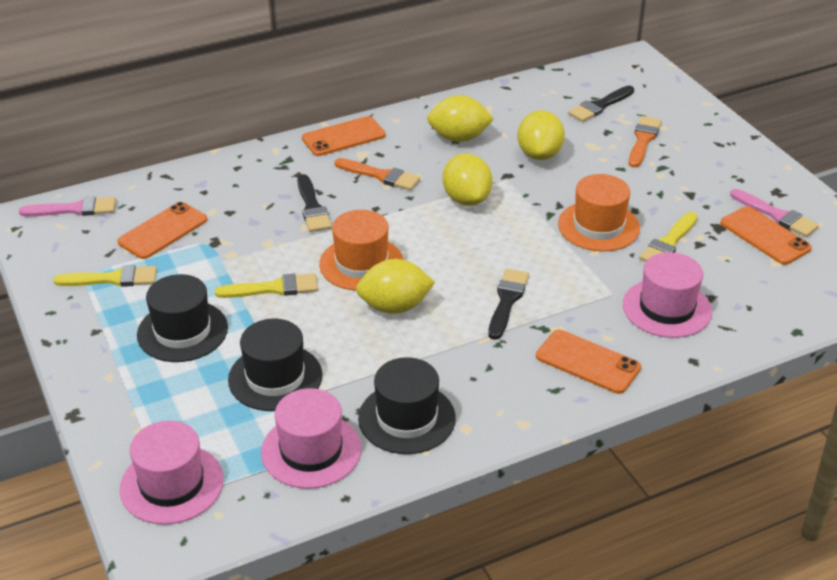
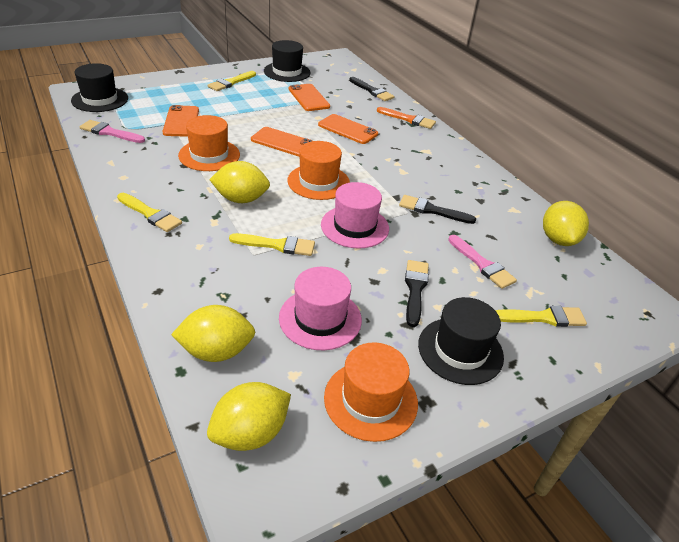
orange brush: 2 -> 1
orange hat: 2 -> 3
pink hat: 3 -> 2
yellow brush: 3 -> 4

